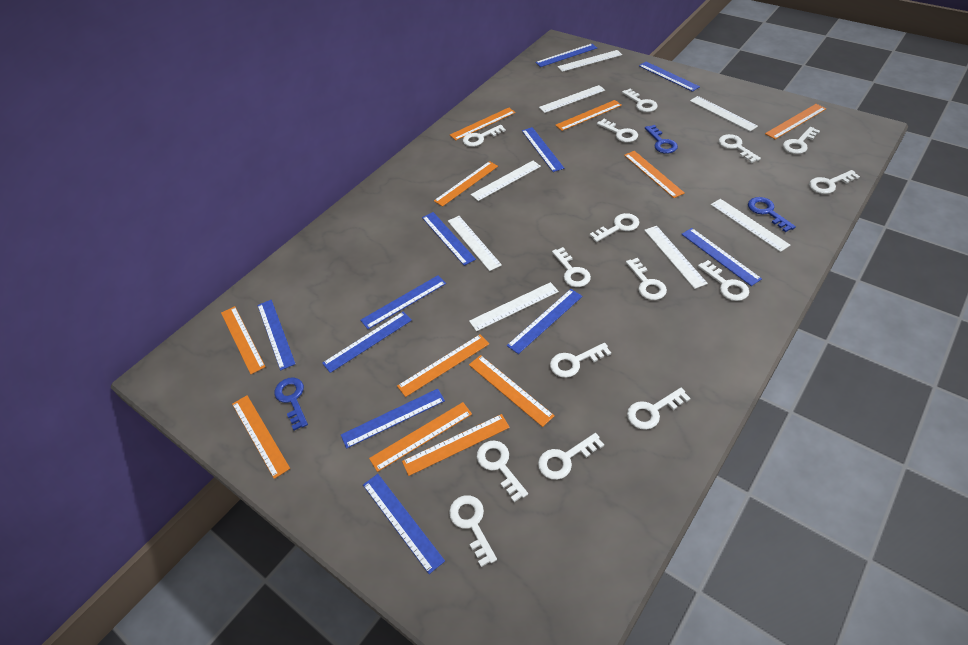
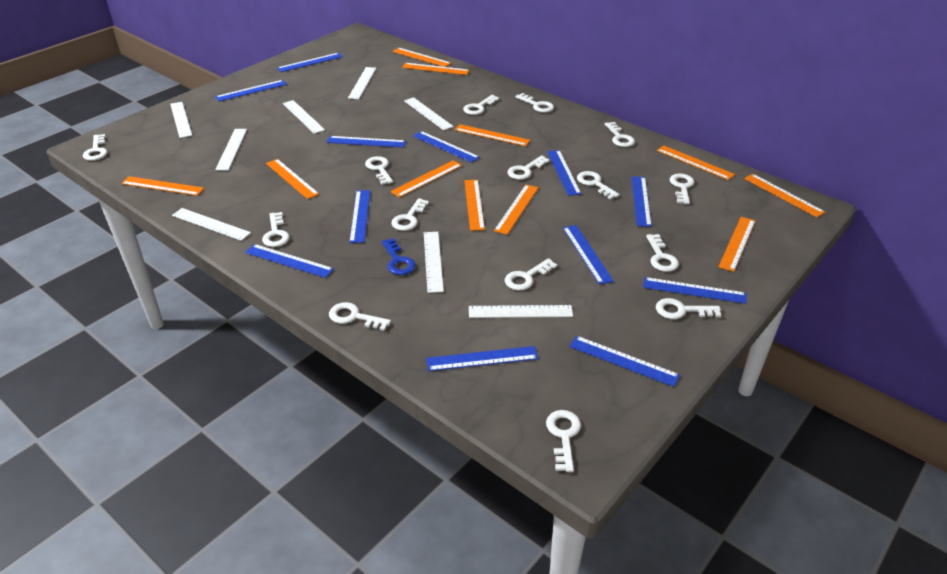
blue key: 3 -> 1
blue ruler: 11 -> 12

